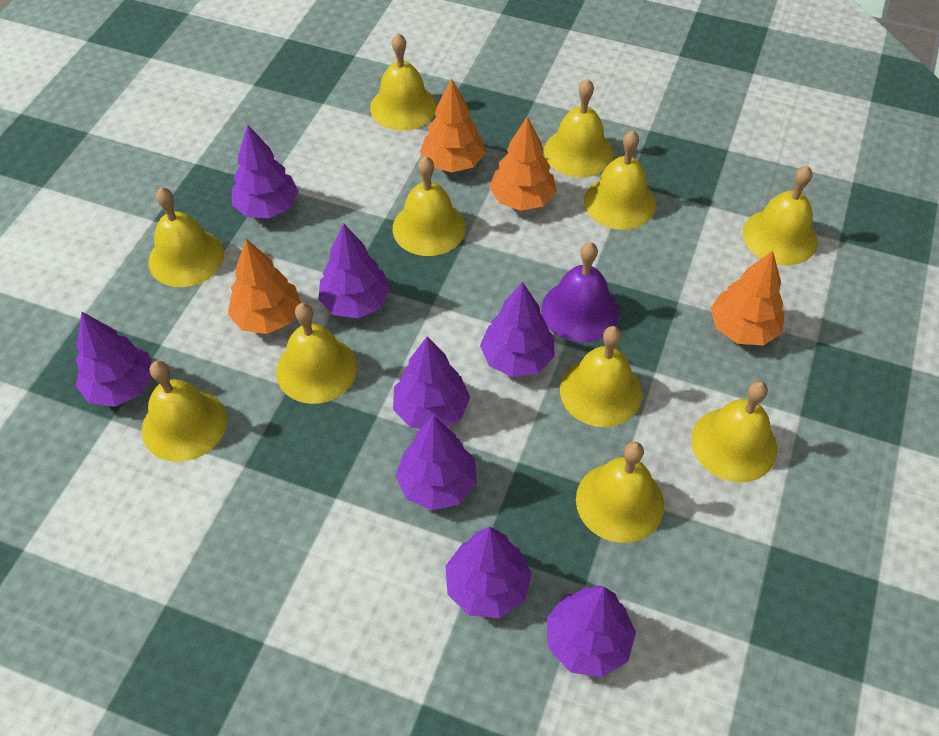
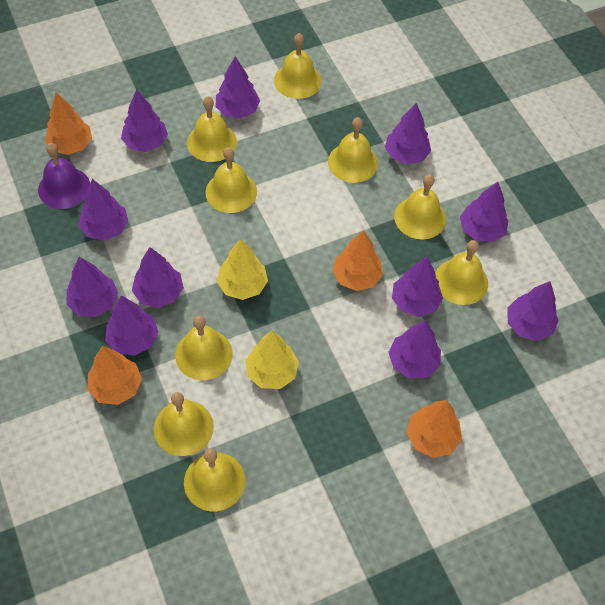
purple tree: 8 -> 11
yellow bell: 11 -> 9
yellow tree: 0 -> 2

